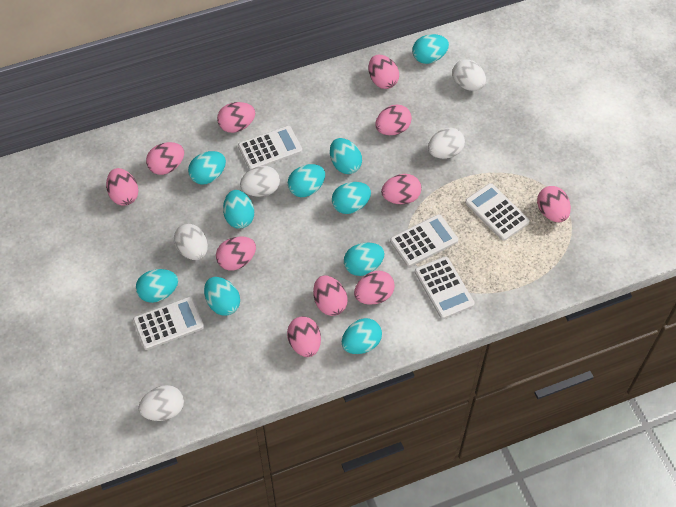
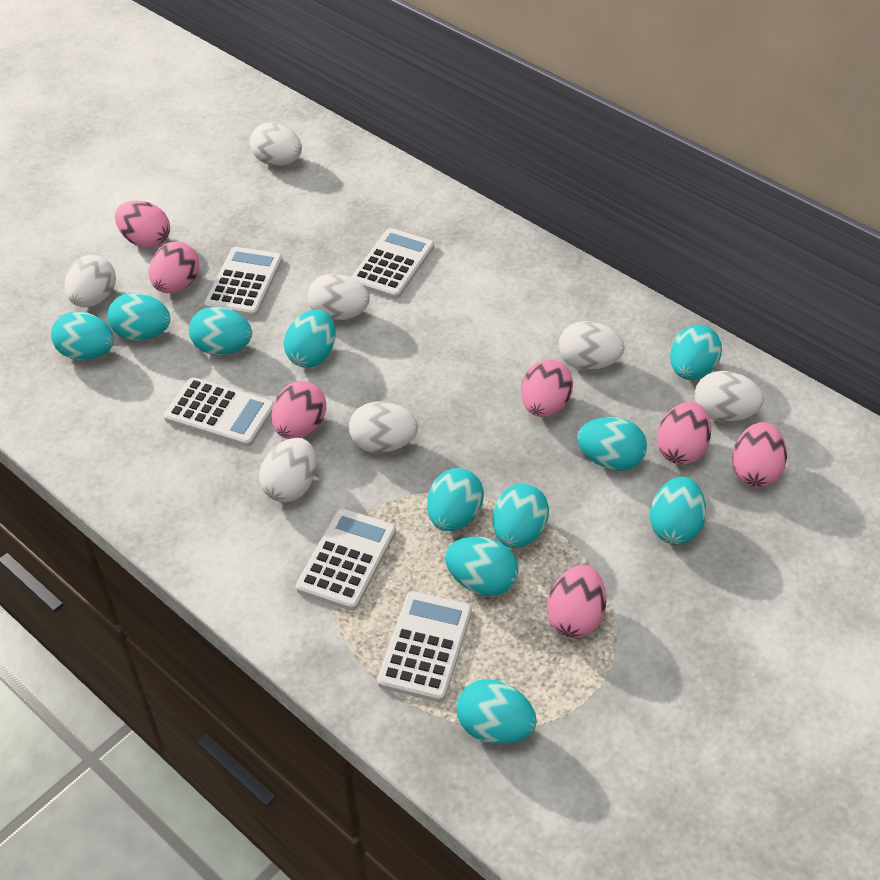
pink egg: 11 -> 7
turquoise egg: 10 -> 11
white egg: 5 -> 7

